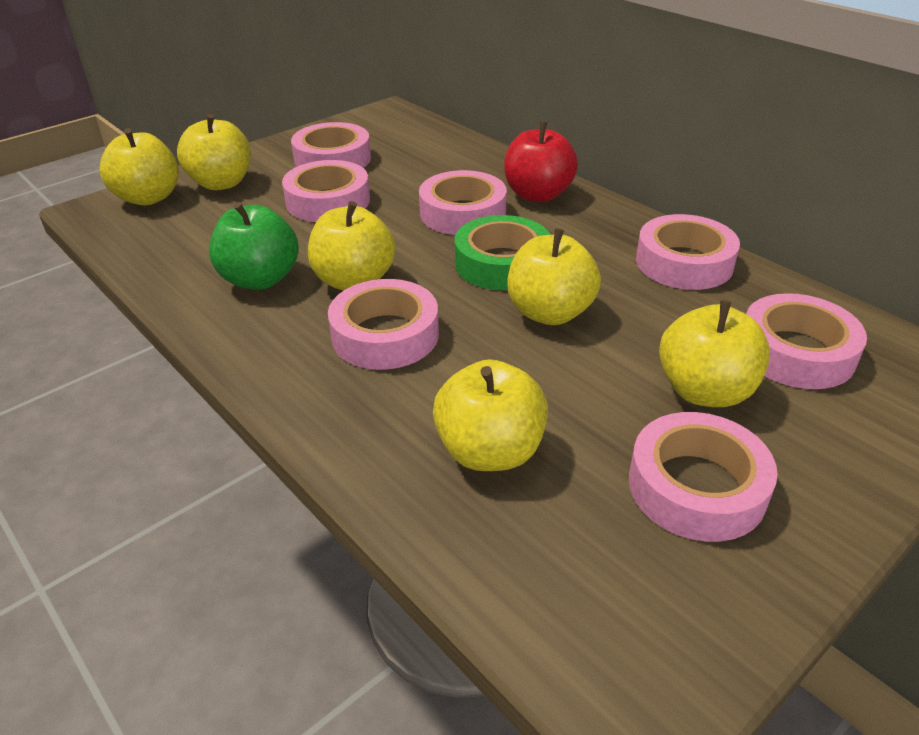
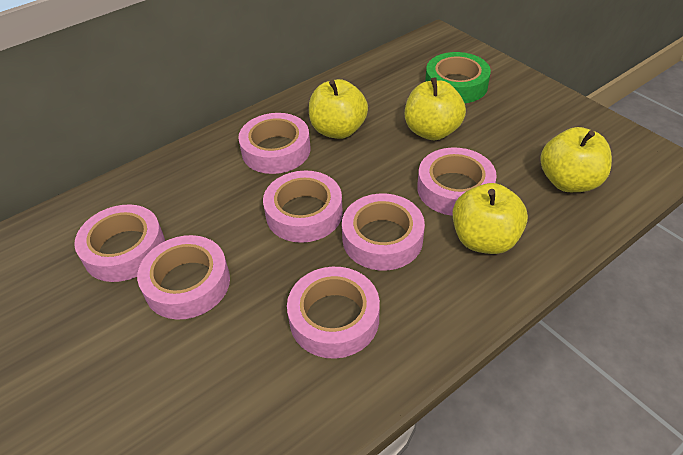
green apple: 1 -> 0
red apple: 1 -> 0
yellow apple: 6 -> 4

